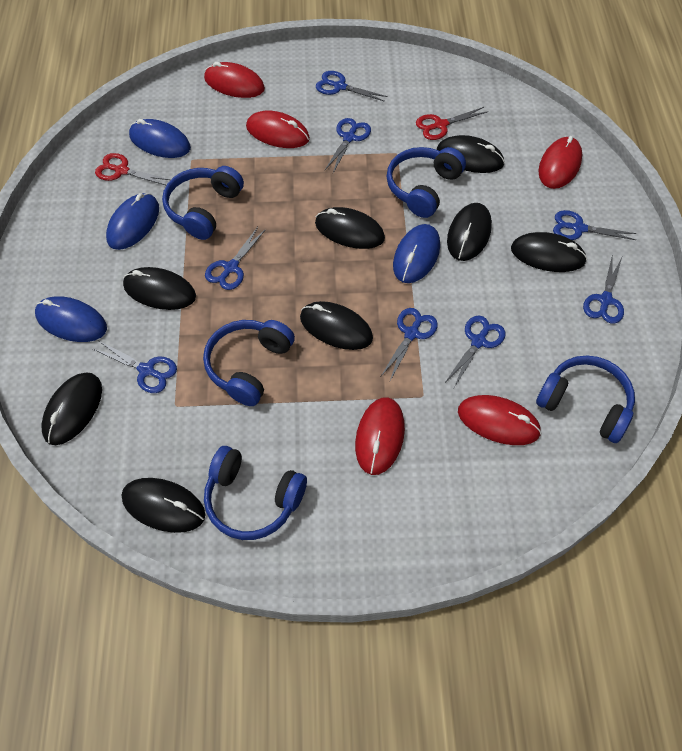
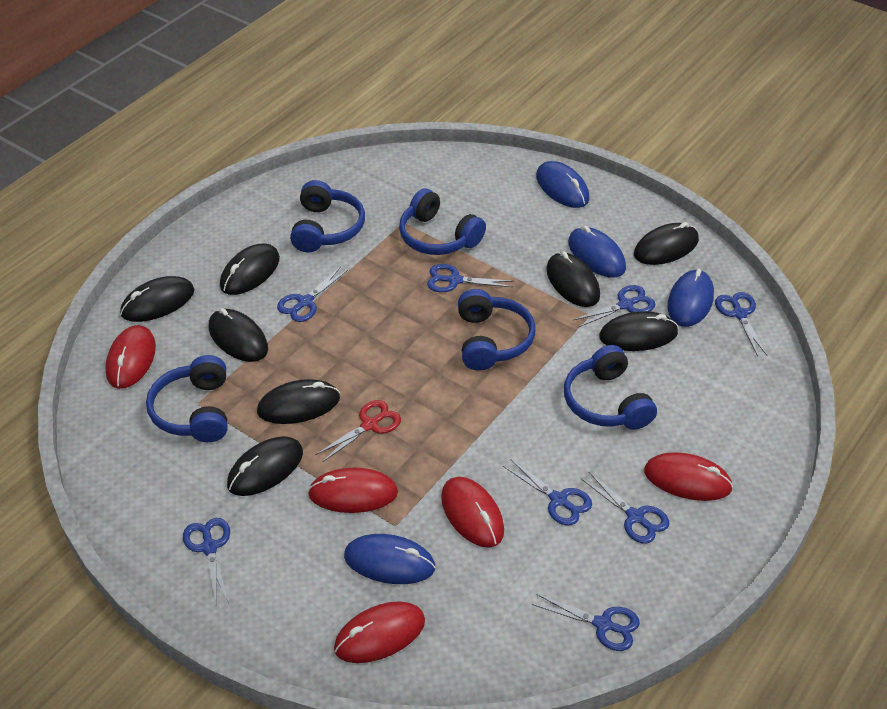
red scissors: 2 -> 1

